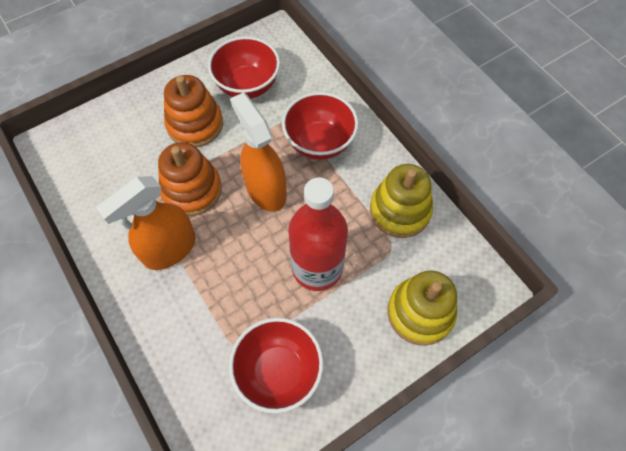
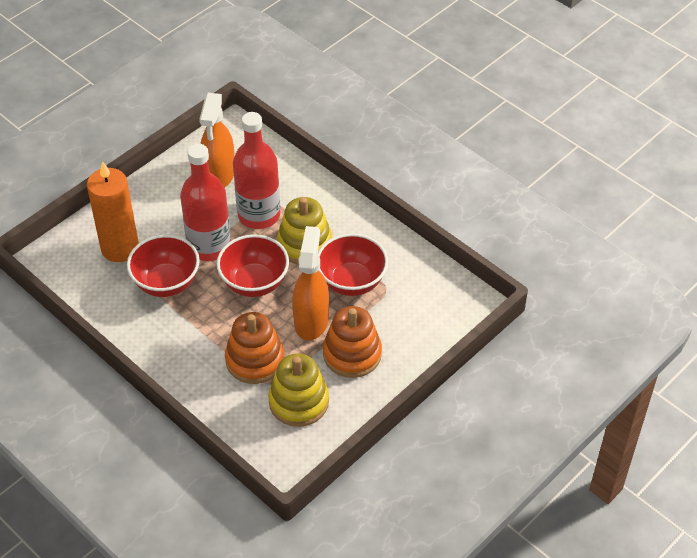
orange candle: 0 -> 1
red bottle: 1 -> 2

